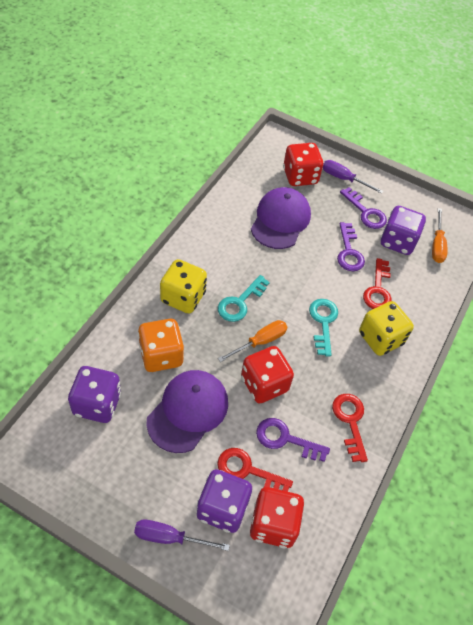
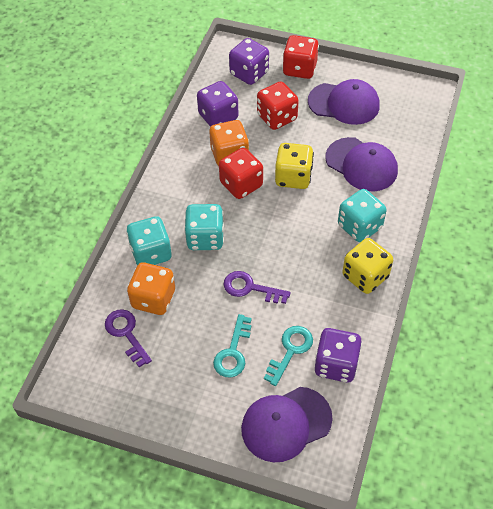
orange dice: 1 -> 2
orange screwdriver: 2 -> 0
purple cap: 2 -> 3
purple key: 3 -> 2
purple screwdriver: 2 -> 0
red key: 3 -> 0
turquoise dice: 0 -> 3

